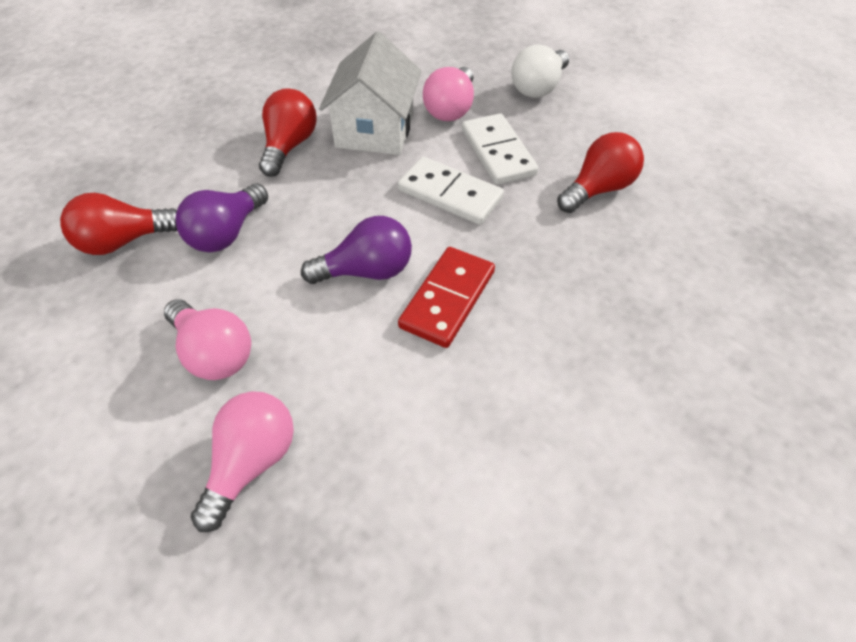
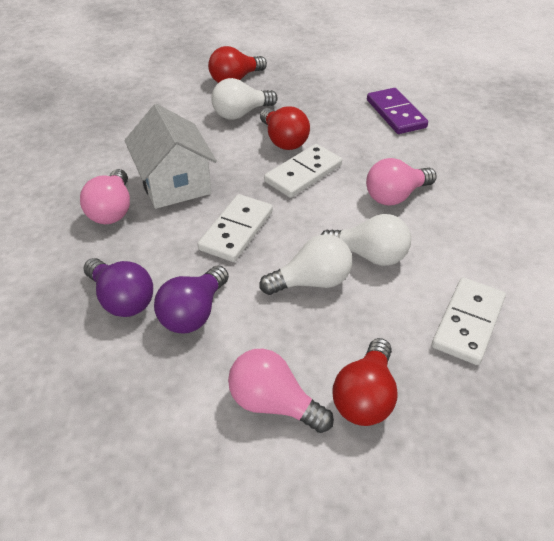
purple domino: 0 -> 1
red domino: 1 -> 0
white domino: 2 -> 3
white light bulb: 1 -> 3

